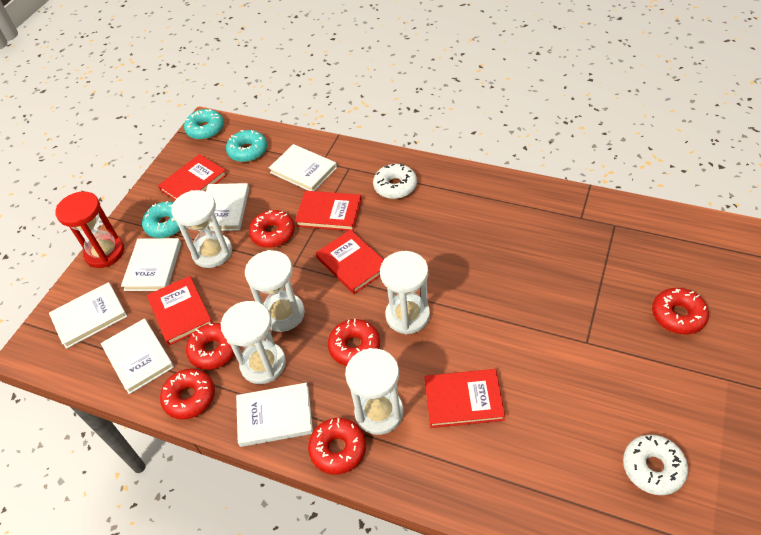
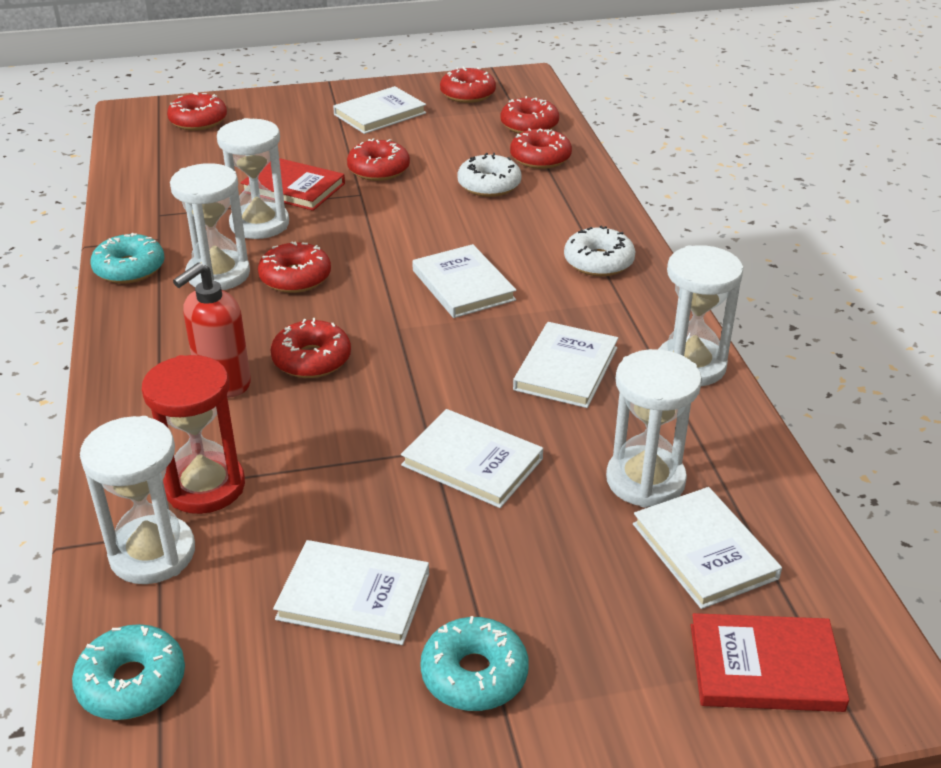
red book: 5 -> 2
red donut: 6 -> 7
red soap dispenser: 0 -> 1

